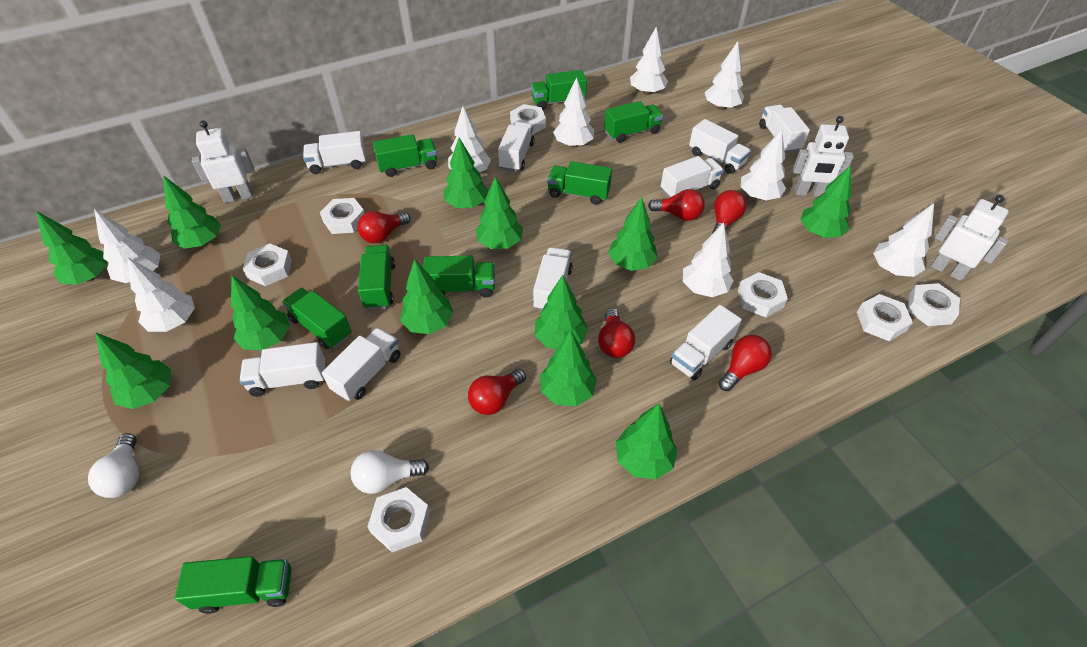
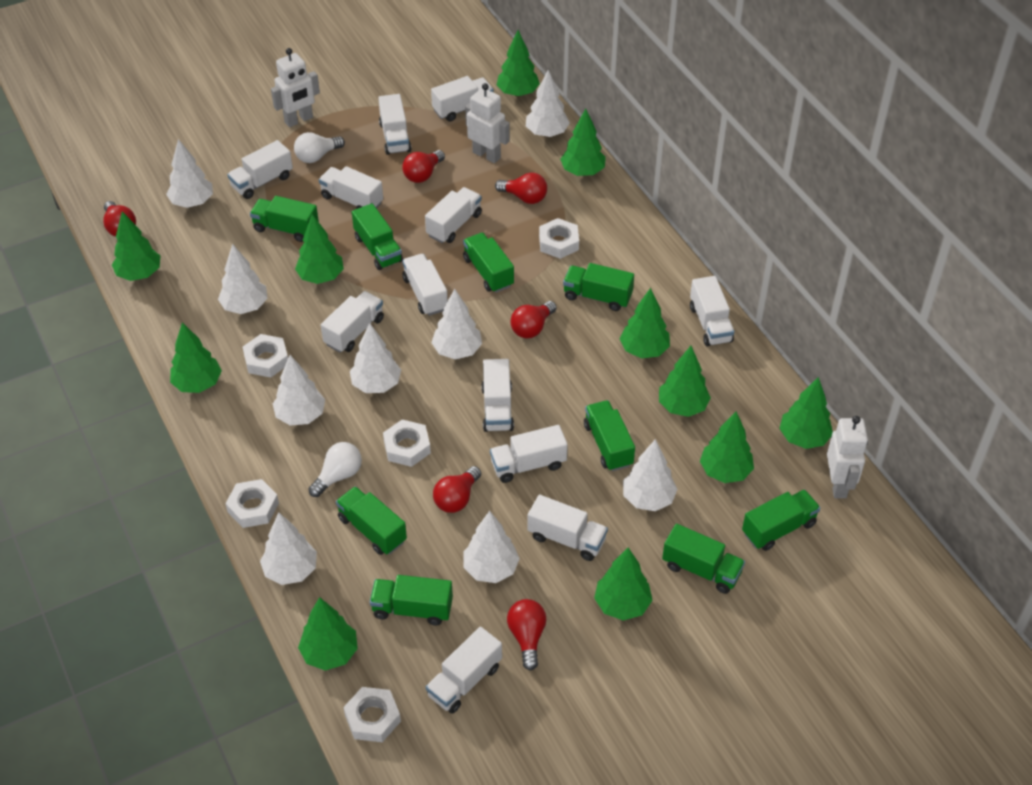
green tree: 12 -> 11
green truck: 8 -> 9
white nut: 7 -> 5
white truck: 9 -> 12

